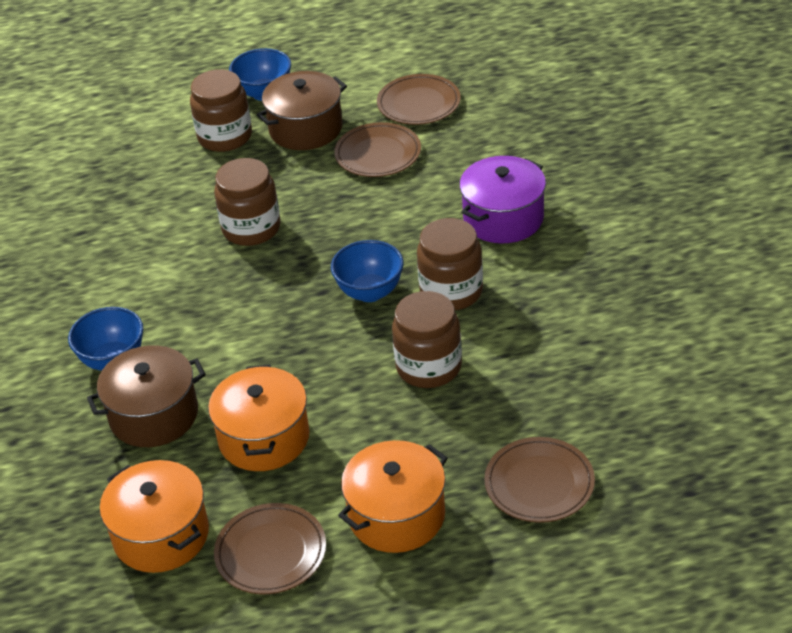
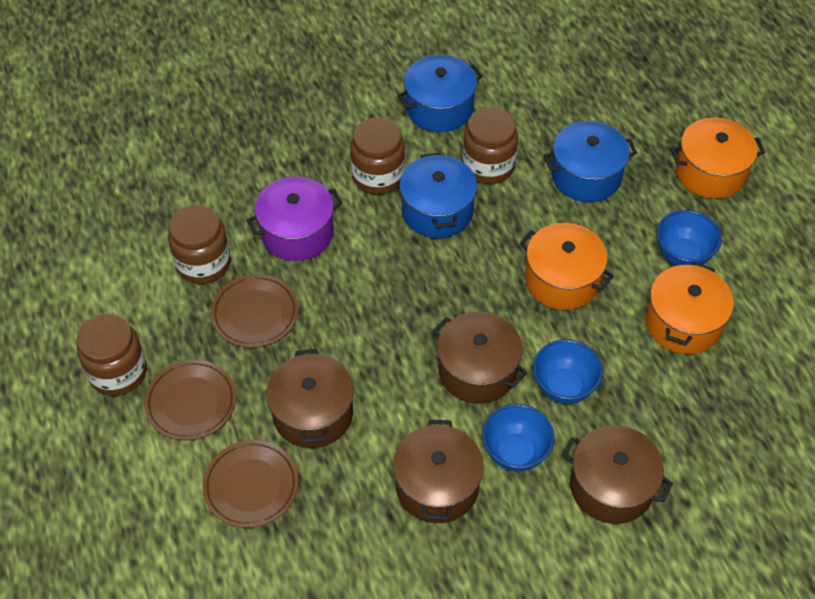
blue pot: 0 -> 3
brown plate: 4 -> 3
brown pot: 2 -> 4

